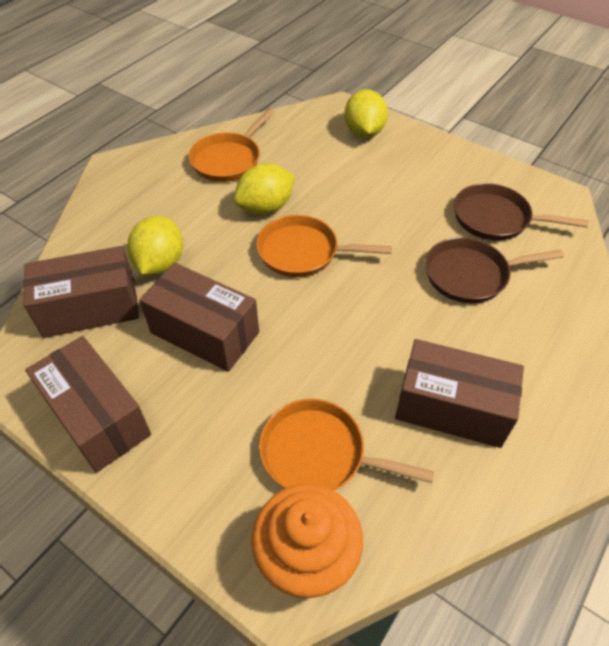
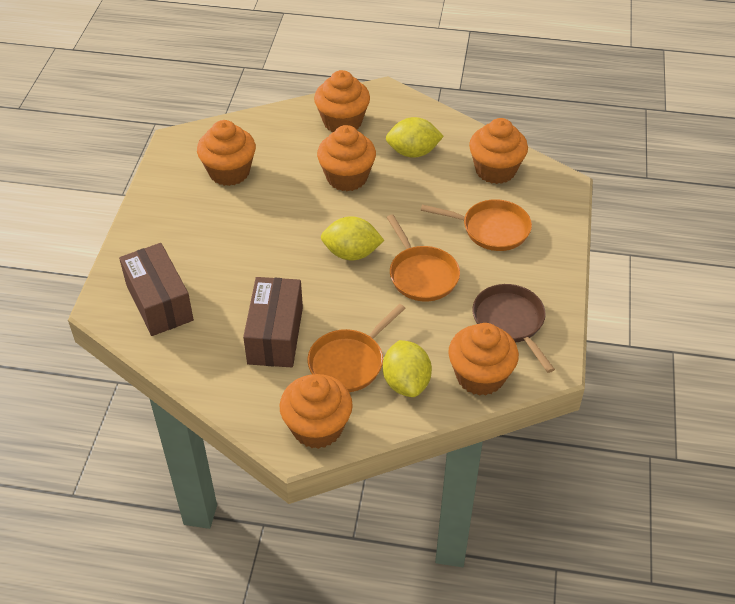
brown box: 4 -> 2
brown pan: 2 -> 1
orange cupcake: 1 -> 6

